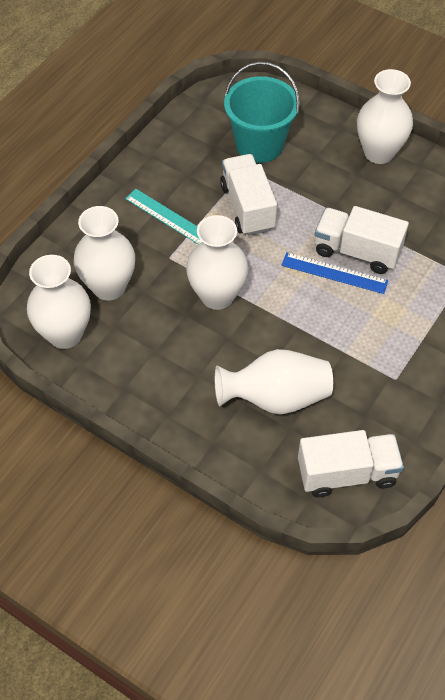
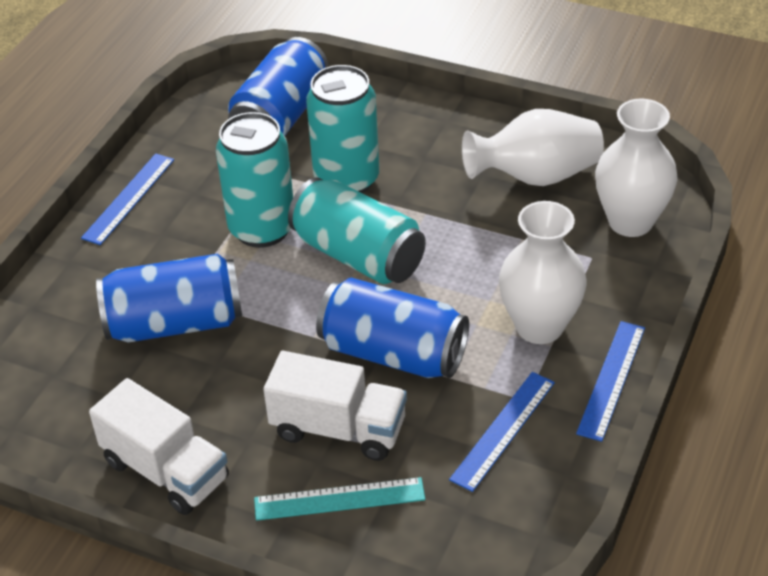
blue can: 0 -> 3
blue ruler: 1 -> 3
turquoise bucket: 1 -> 0
turquoise can: 0 -> 3
white truck: 3 -> 2
white vase: 5 -> 3

